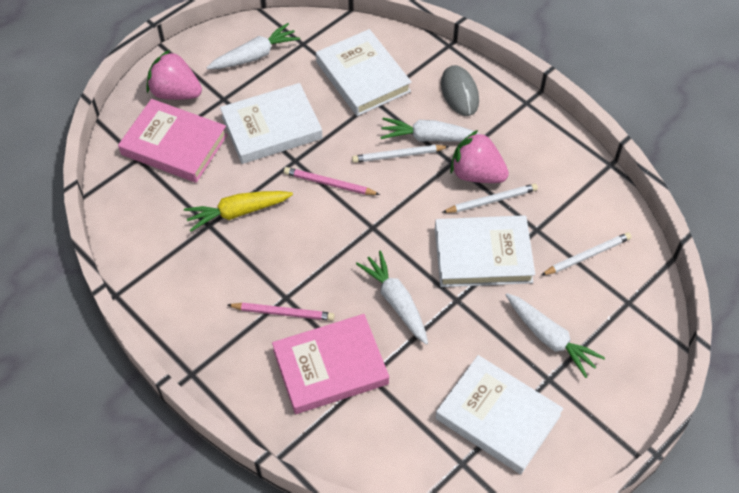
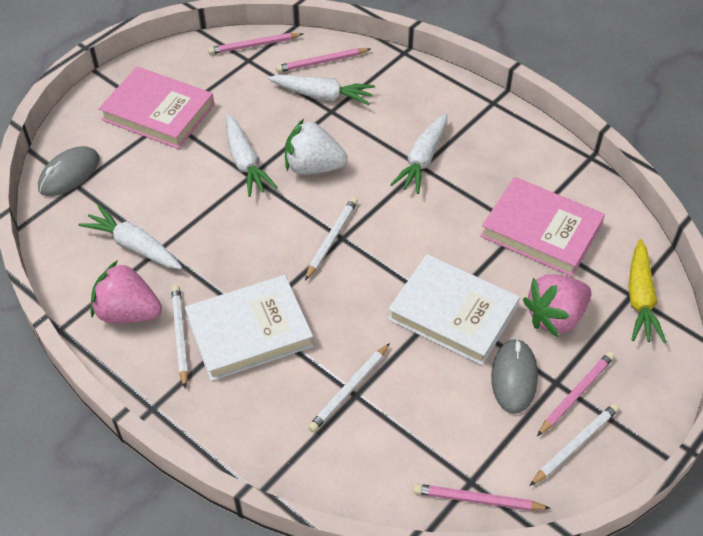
grey mouse: 1 -> 2
pink pencil: 2 -> 4
white book: 4 -> 2
white pencil: 3 -> 4
white strawberry: 0 -> 1

